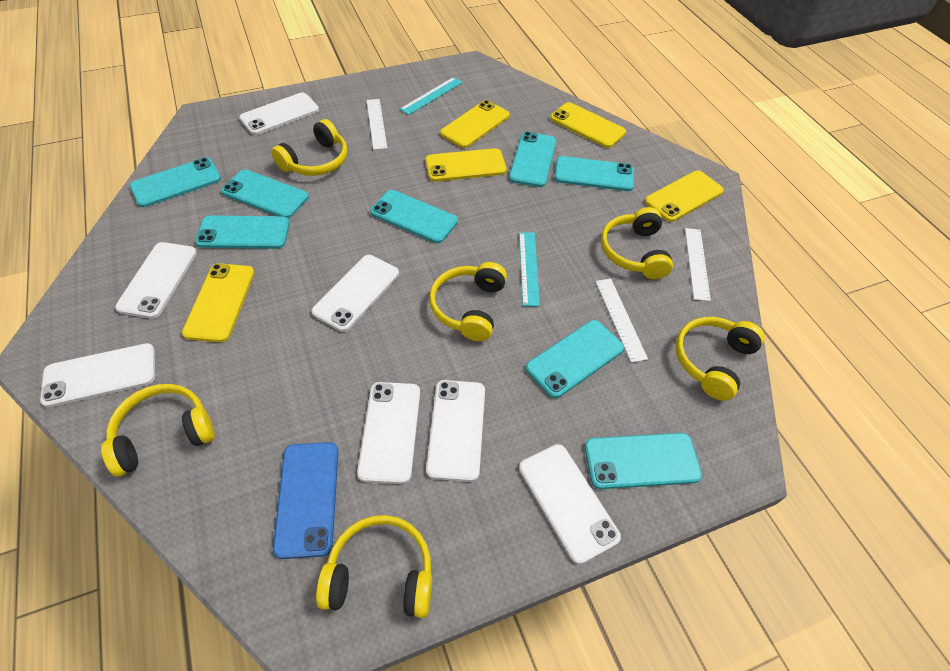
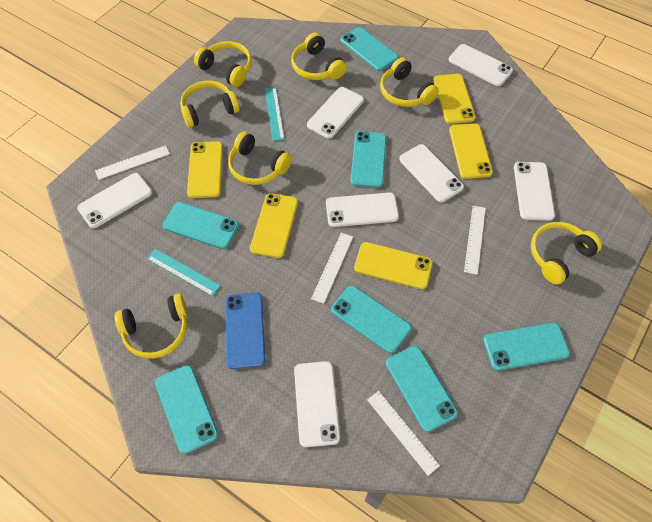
turquoise phone: 8 -> 7
white ruler: 3 -> 4
yellow headphones: 6 -> 7

